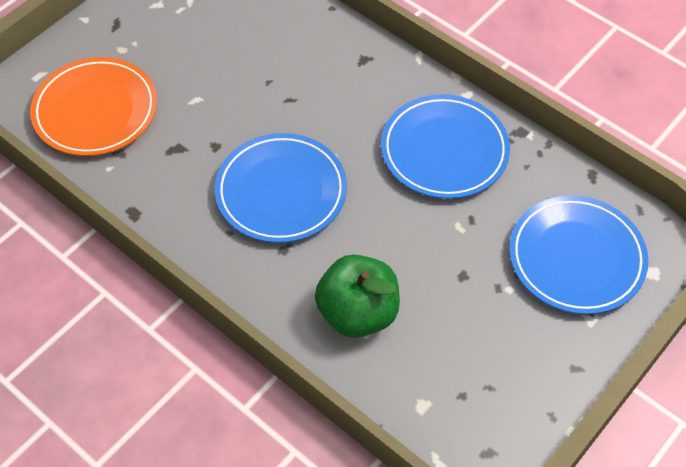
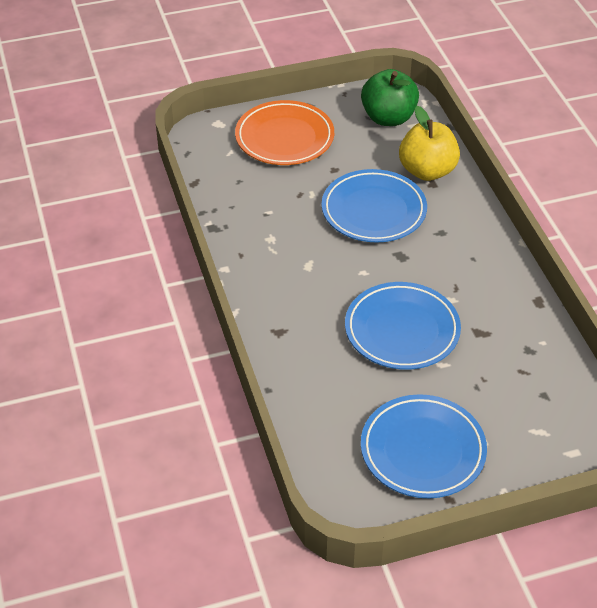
yellow apple: 0 -> 1

